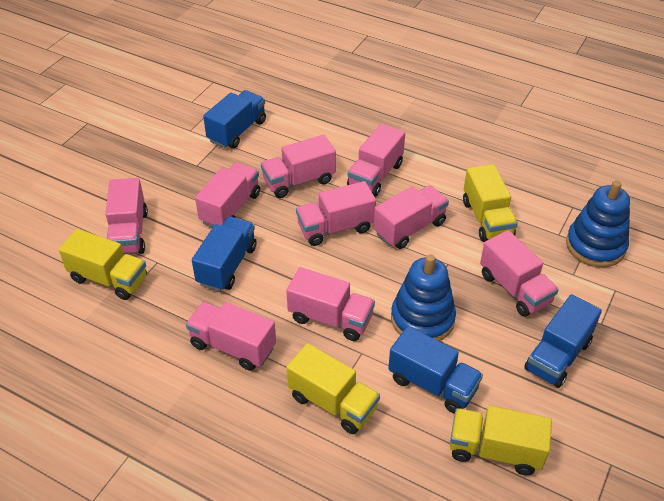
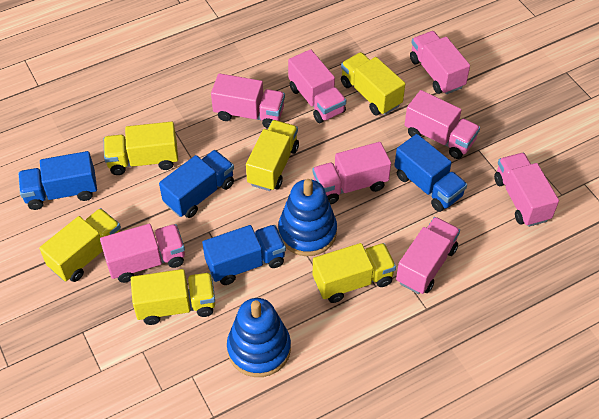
pink truck: 9 -> 8
yellow truck: 4 -> 6

